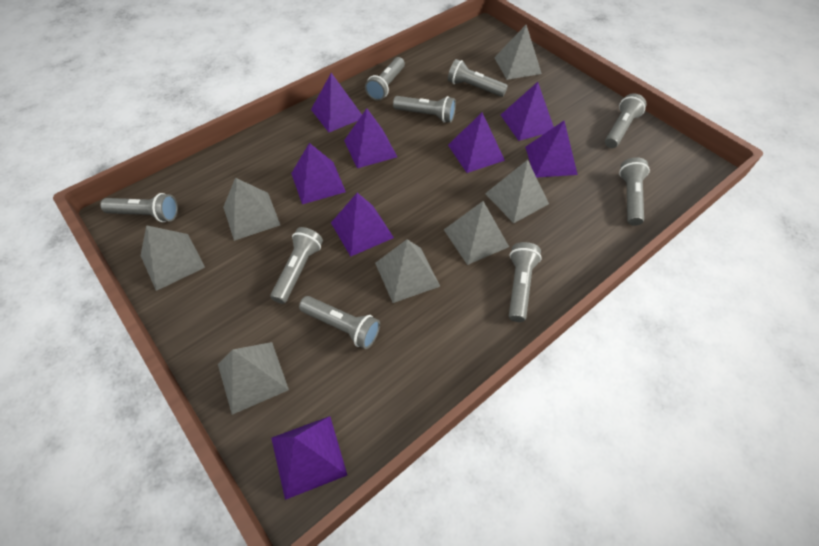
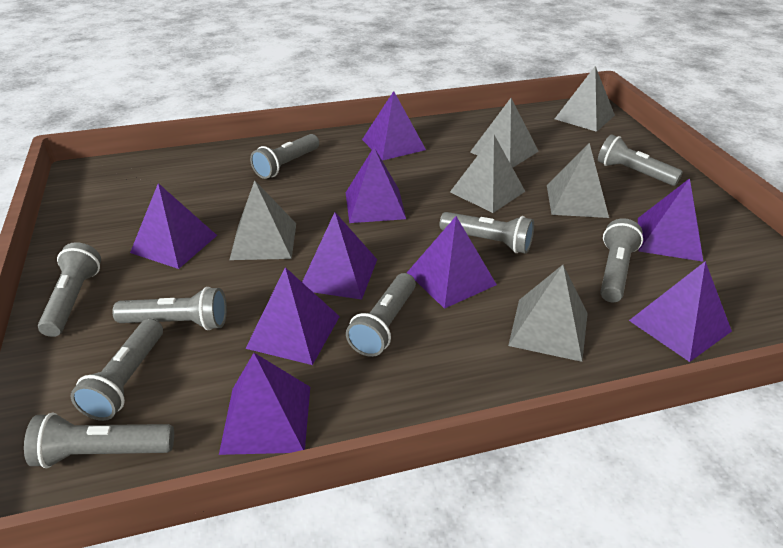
grey pyramid: 7 -> 6
purple pyramid: 8 -> 9

